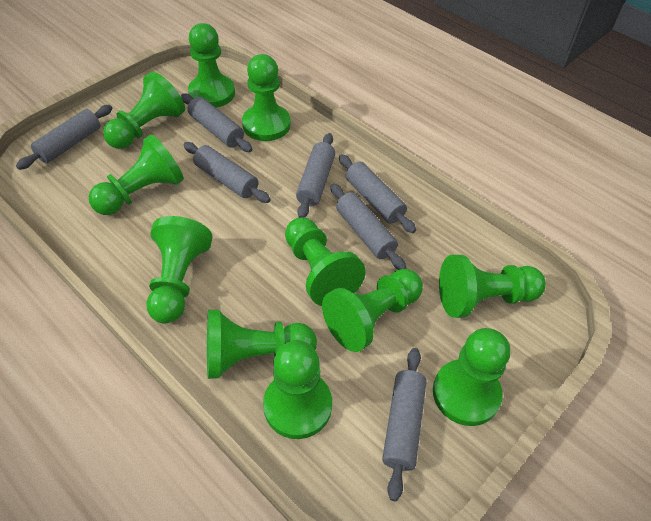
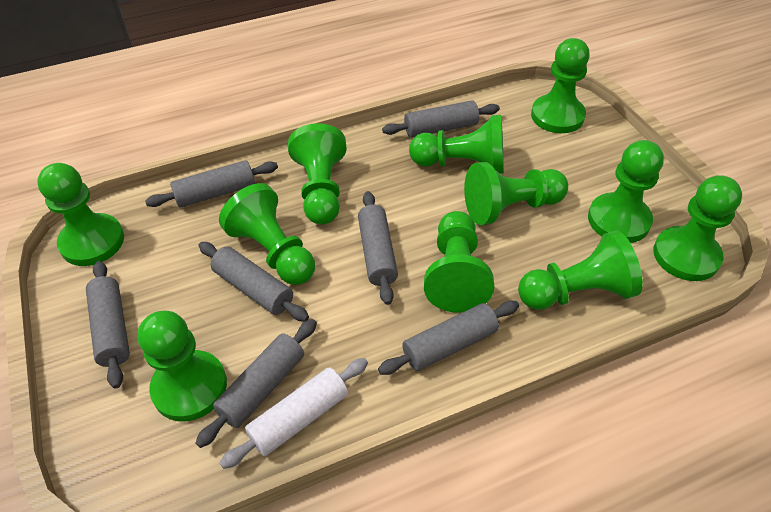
white rolling pin: 0 -> 1

